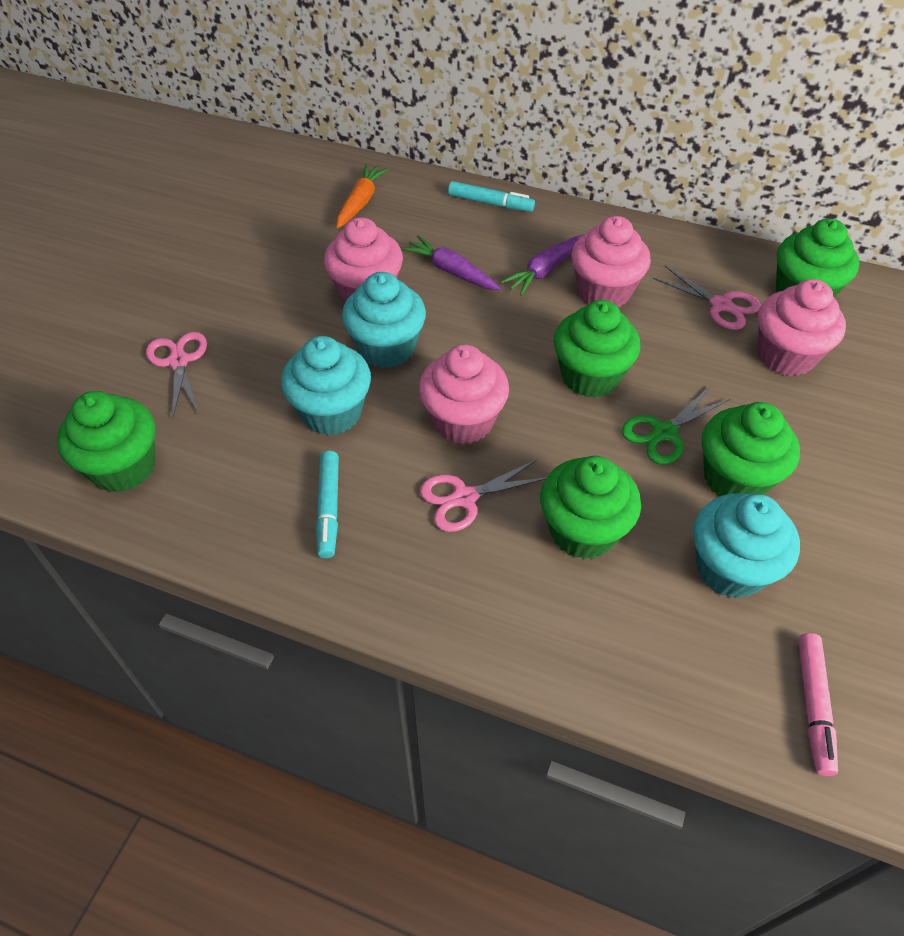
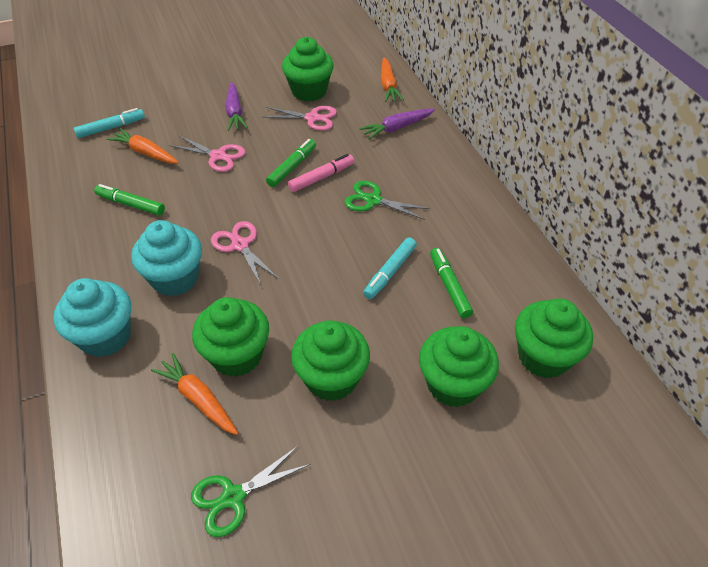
green marker: 0 -> 3
green scissors: 1 -> 2
orange carrot: 1 -> 3
pink cupcake: 4 -> 0
turquoise cupcake: 3 -> 2

